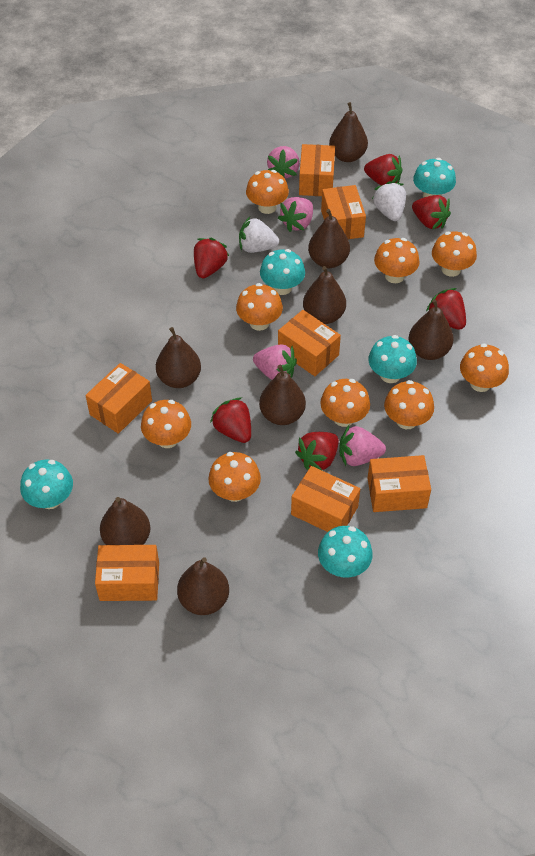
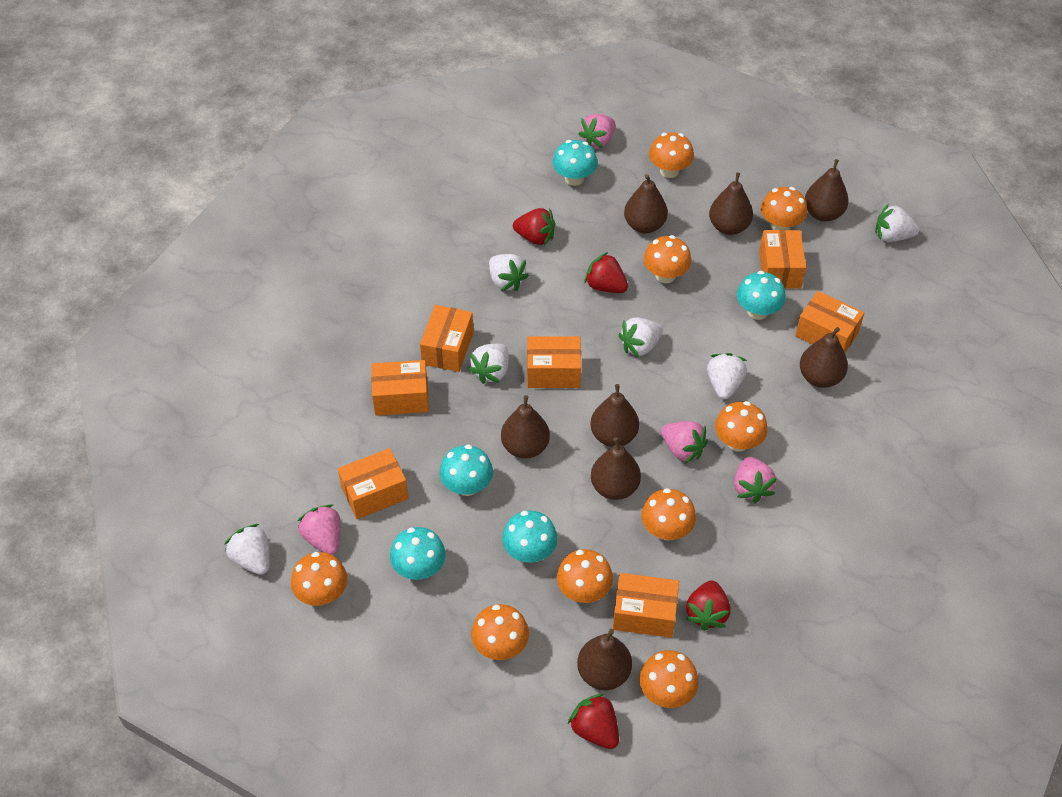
red strawberry: 6 -> 4
white strawberry: 2 -> 6

